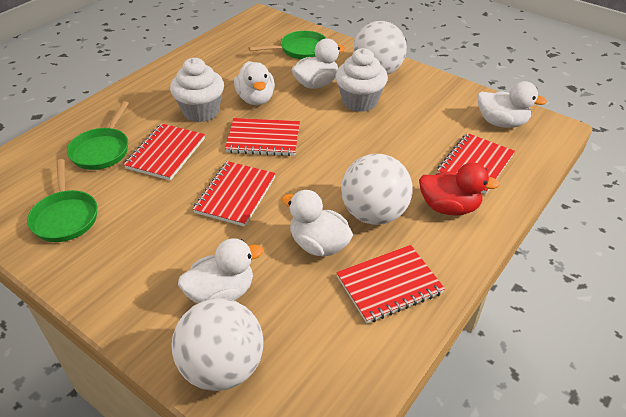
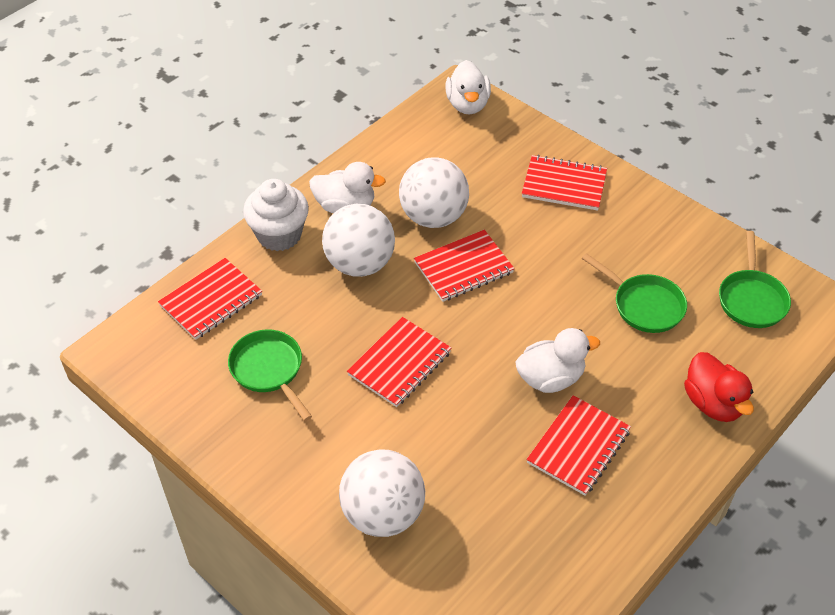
white cupcake: 2 -> 1
white duck: 5 -> 3

